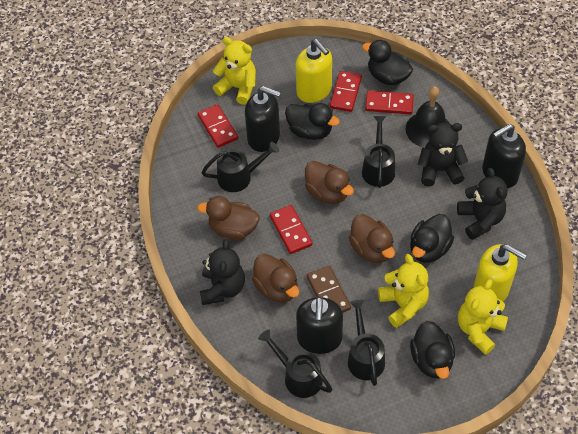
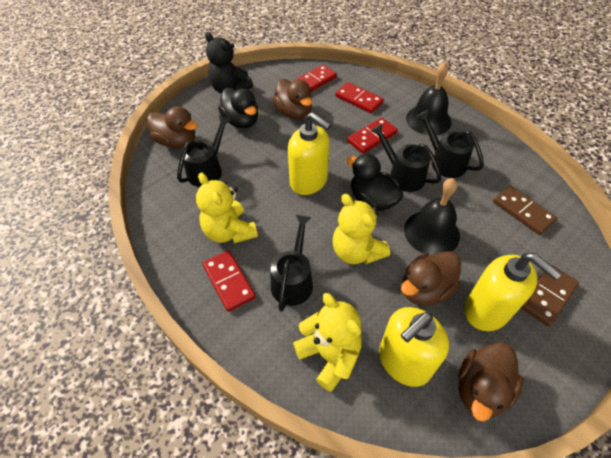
black bell: 1 -> 2
black duck: 4 -> 2
black soap dispenser: 3 -> 0
black teddy bear: 3 -> 1
brown domino: 1 -> 2
yellow soap dispenser: 2 -> 3

